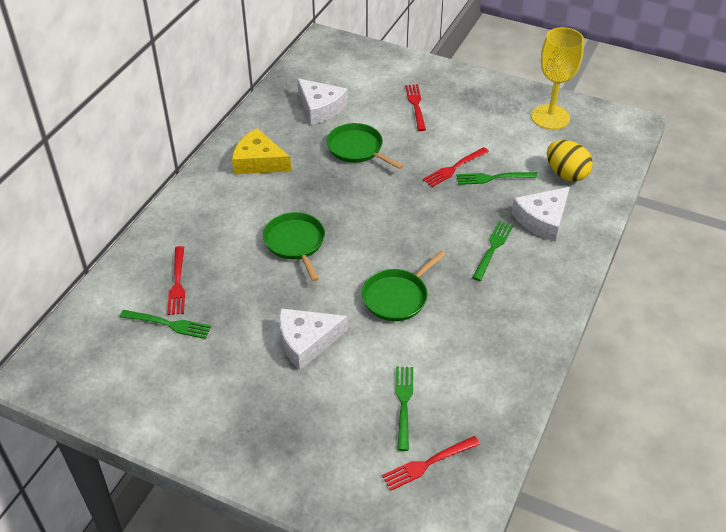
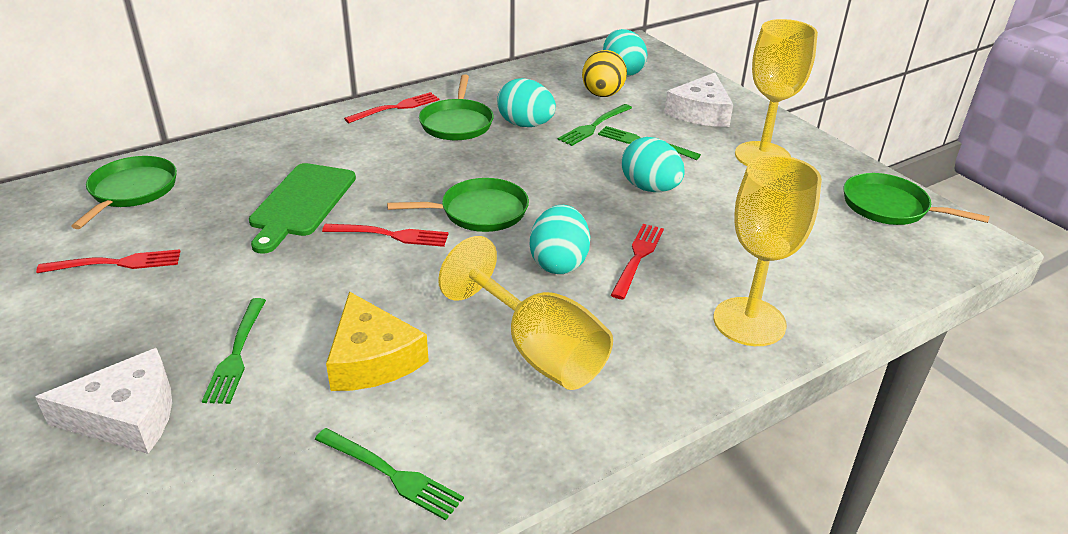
green cutting board: 0 -> 1
green pan: 3 -> 4
turquoise egg: 0 -> 4
white cheese: 3 -> 2
yellow goblet: 1 -> 3

